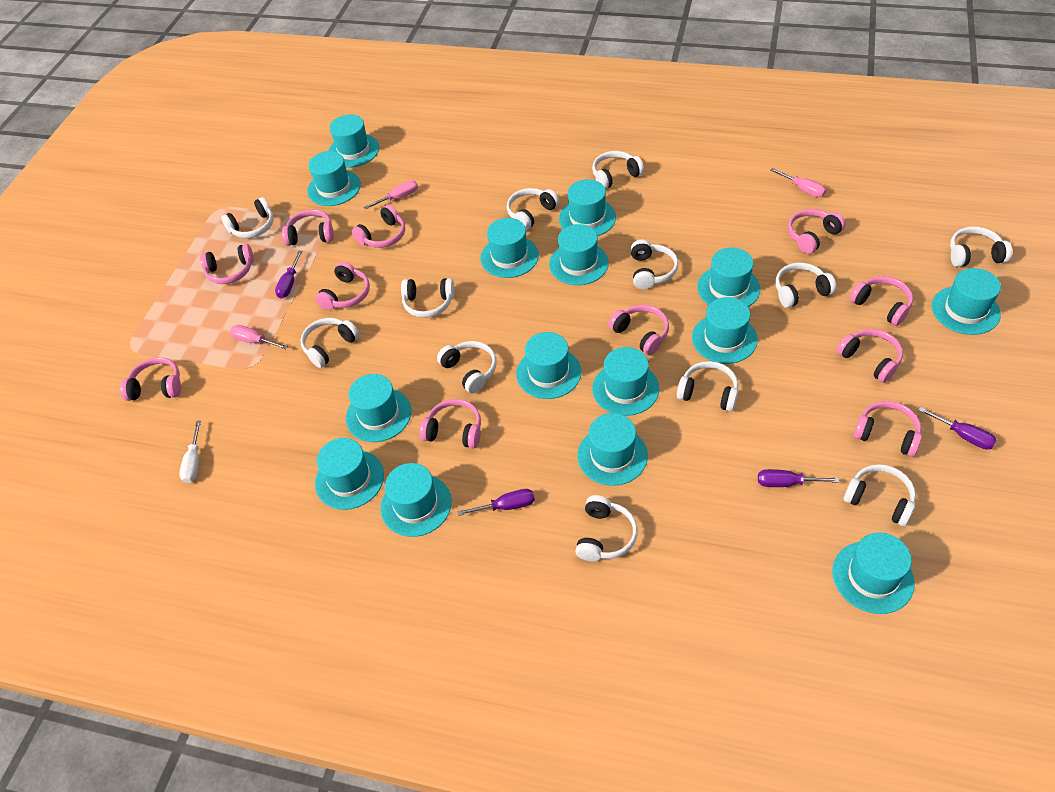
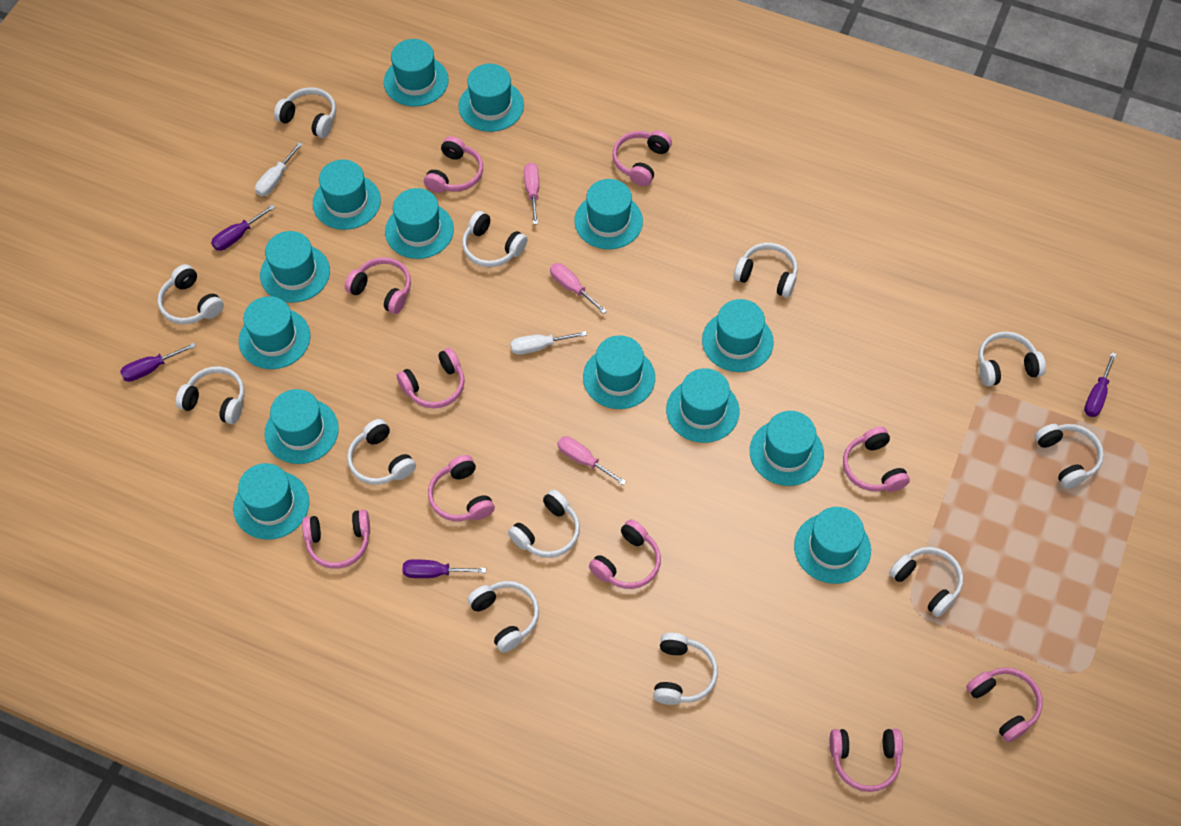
pink headphones: 11 -> 10
turquoise hat: 15 -> 14
white screwdriver: 1 -> 2

